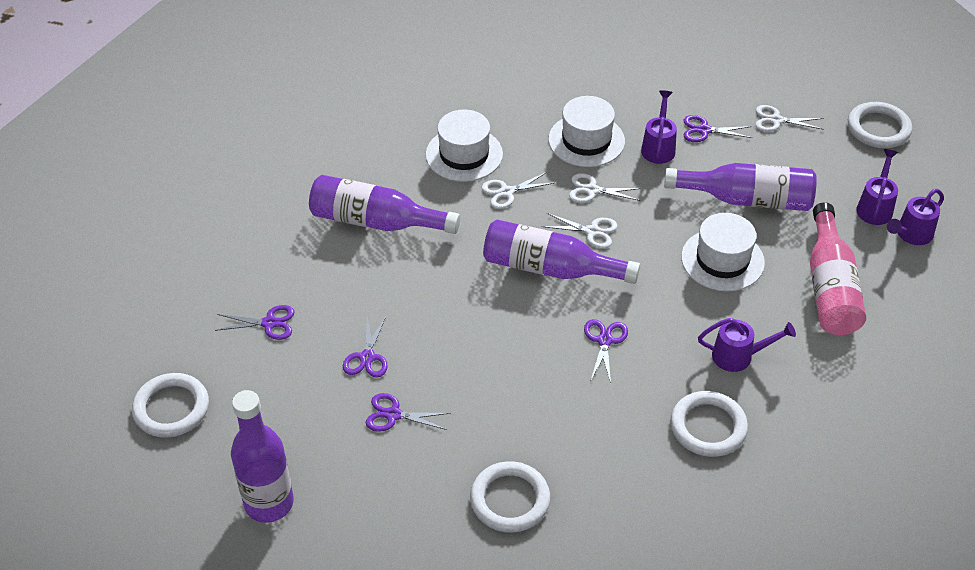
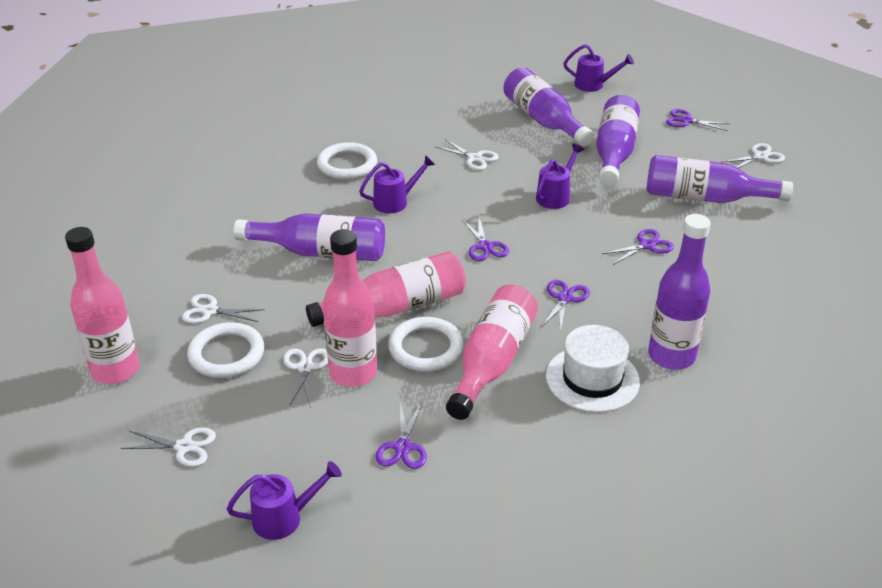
pink bottle: 1 -> 4
purple bottle: 4 -> 5
white hat: 3 -> 1
white ring: 4 -> 3
white scissors: 4 -> 5

